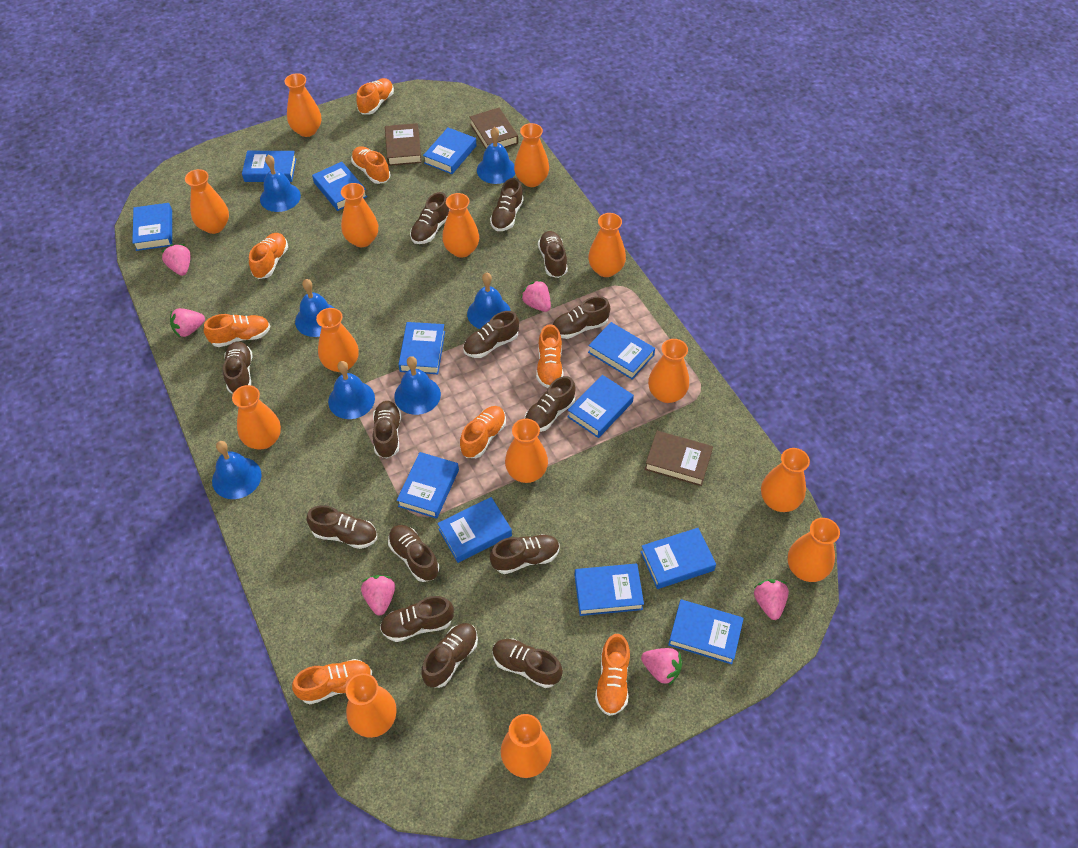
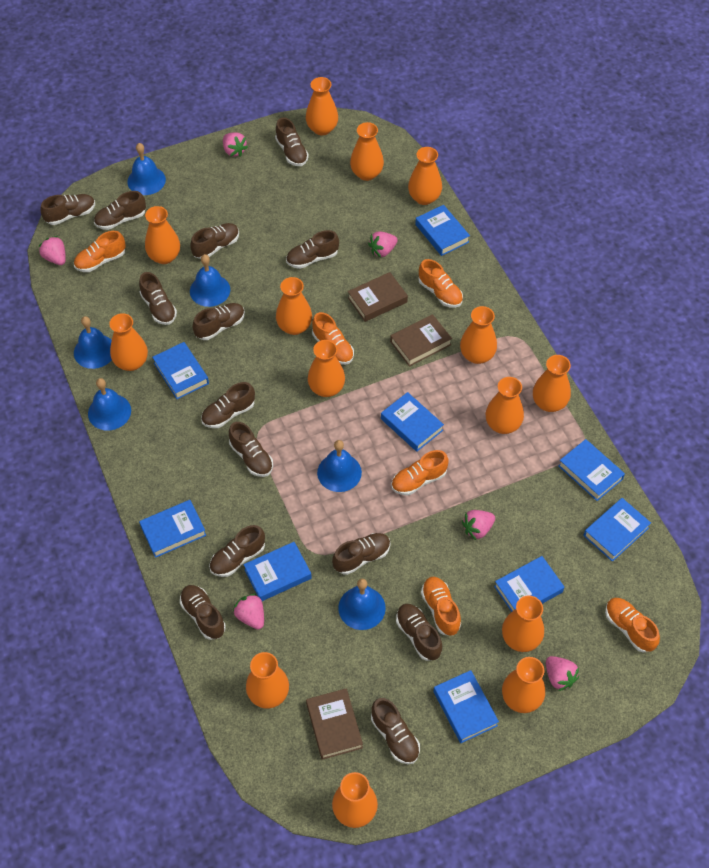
blue bell: 7 -> 6
blue book: 12 -> 9
orange shoe: 8 -> 6

